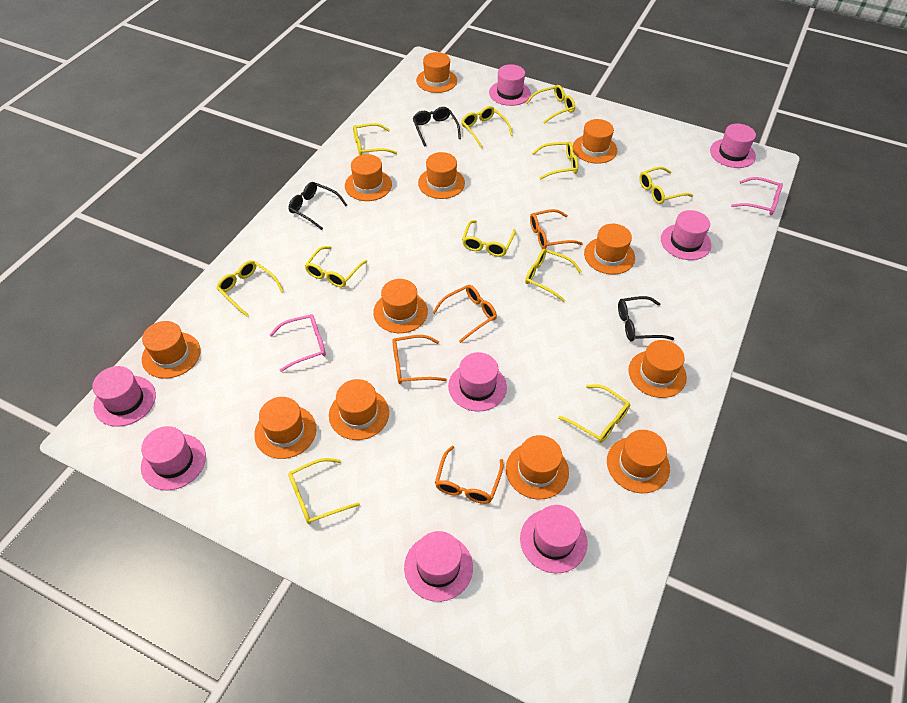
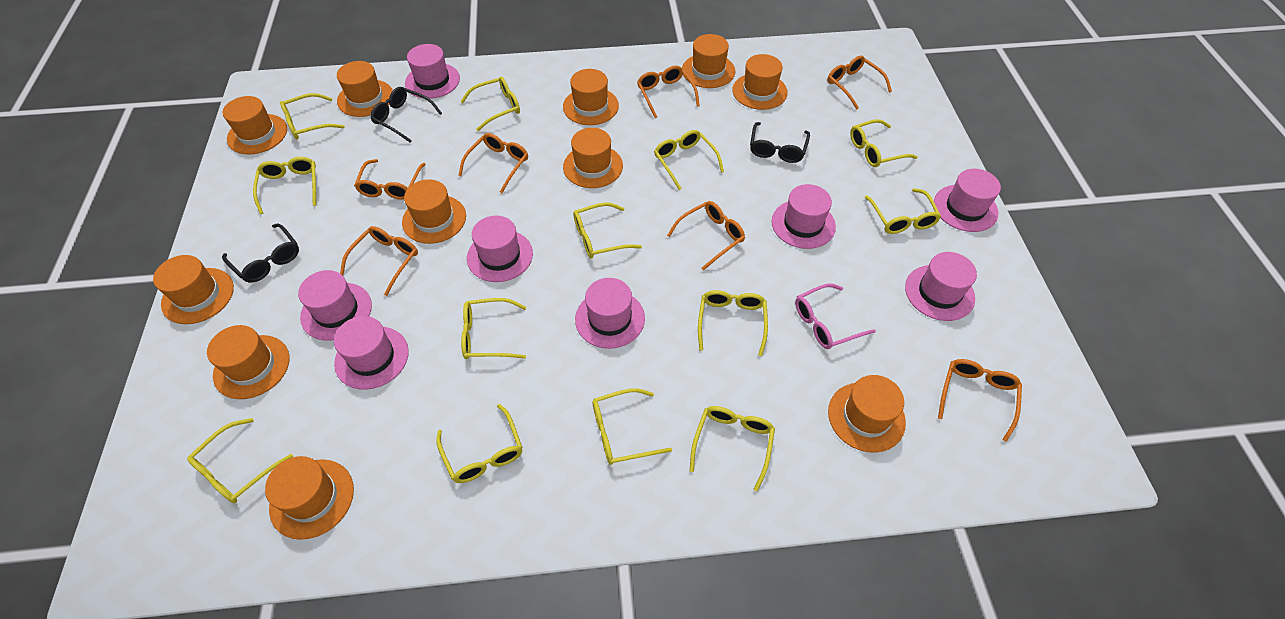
orange glasses: 4 -> 7
orange hat: 12 -> 11
pink glasses: 2 -> 1
yellow glasses: 11 -> 13

